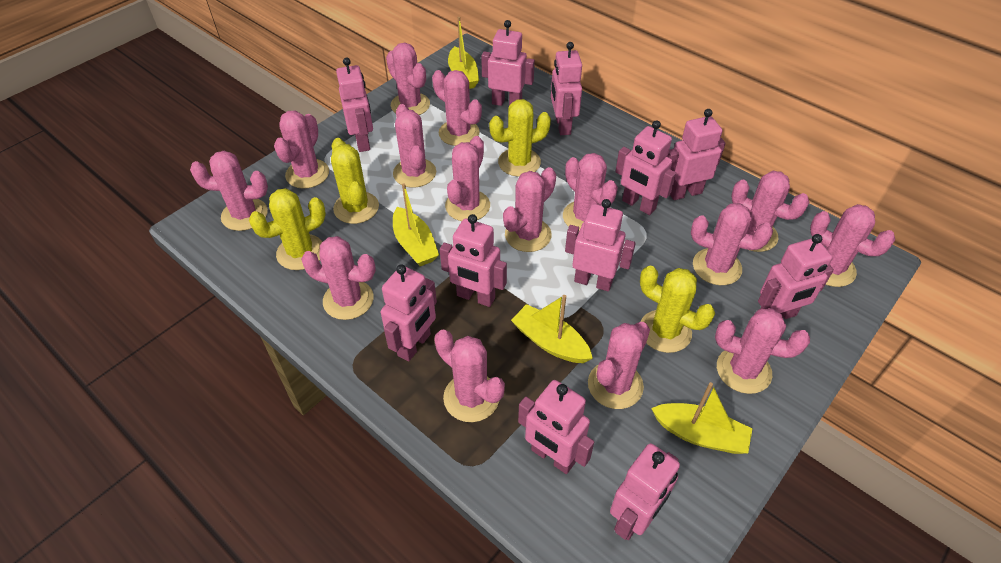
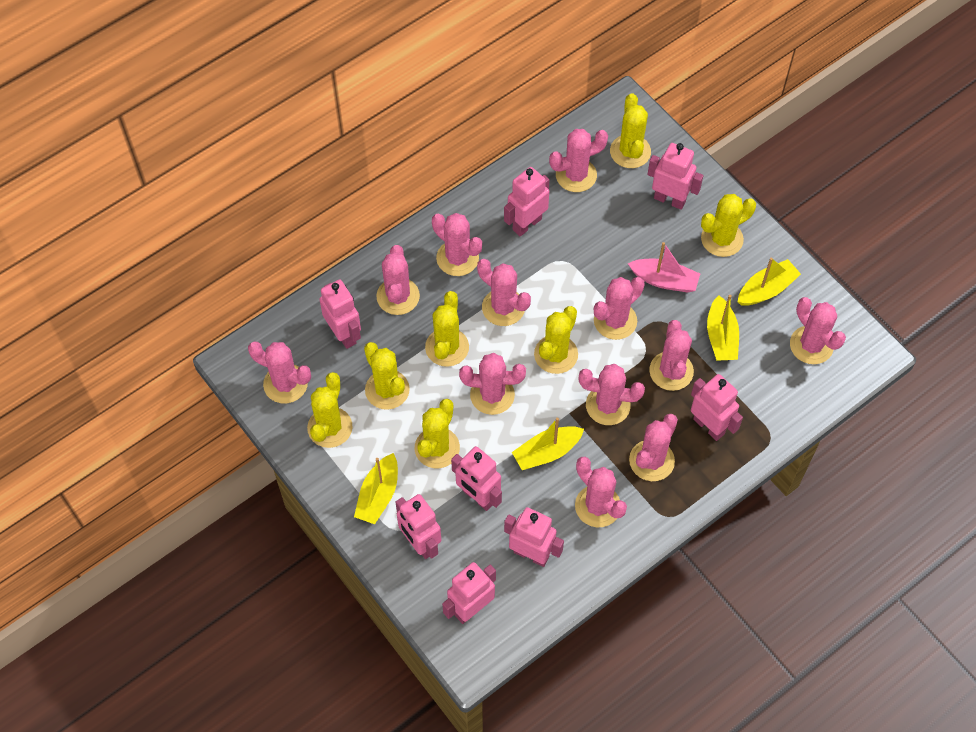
pink boat: 0 -> 1
pink cactus: 15 -> 12
pink robot: 11 -> 8
yellow cactus: 4 -> 7

